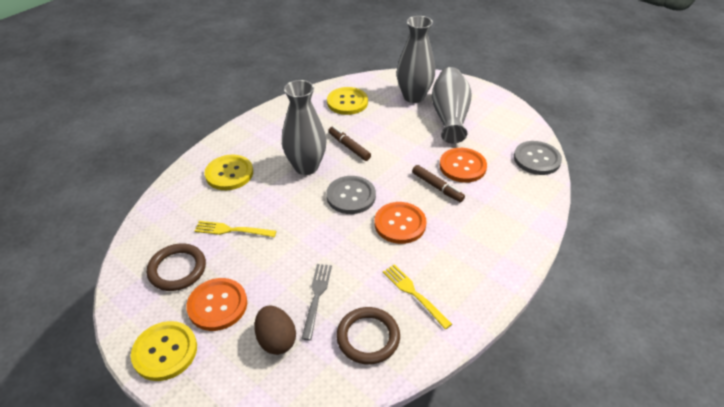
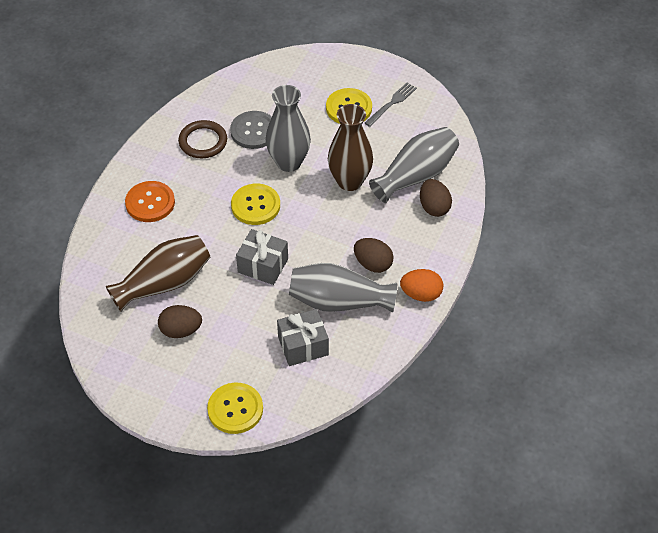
brown egg: 1 -> 3
brown marker: 2 -> 0
brown ring: 2 -> 1
brown vase: 0 -> 2
grey button: 2 -> 1
grey gift: 0 -> 2
orange button: 3 -> 1
orange egg: 0 -> 1
yellow fork: 2 -> 0

